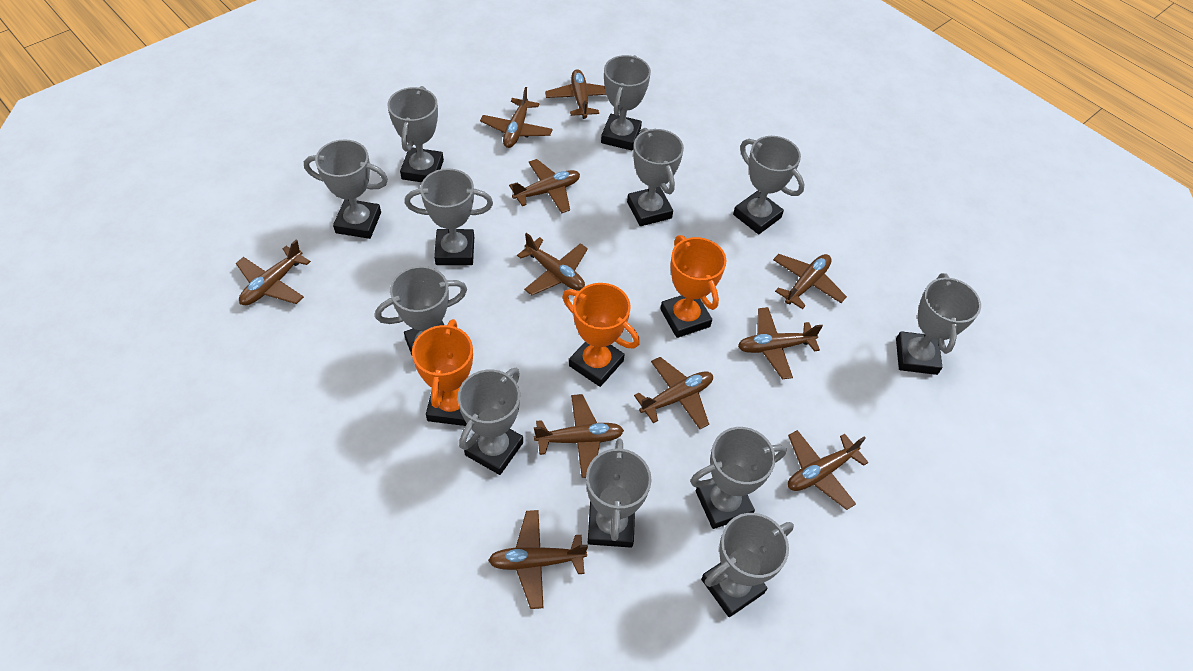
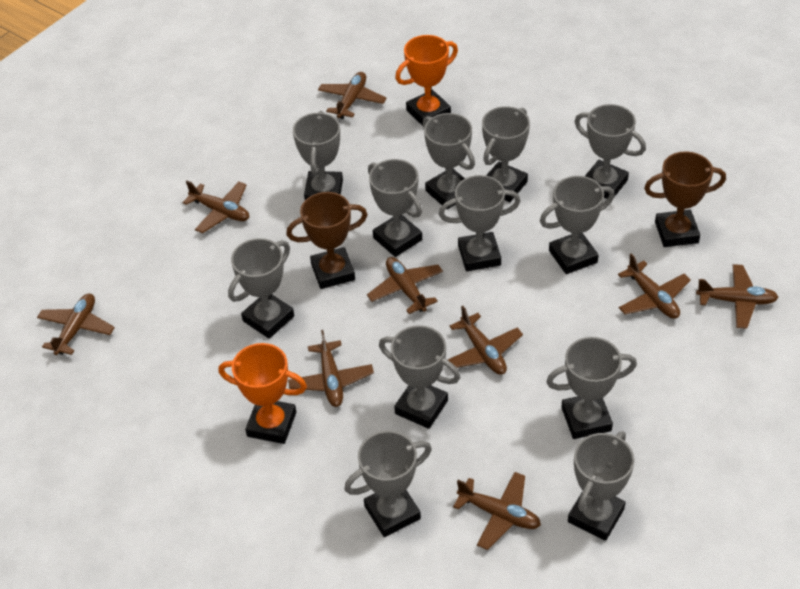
brown plane: 11 -> 9
brown trophy: 0 -> 2
orange trophy: 3 -> 2

